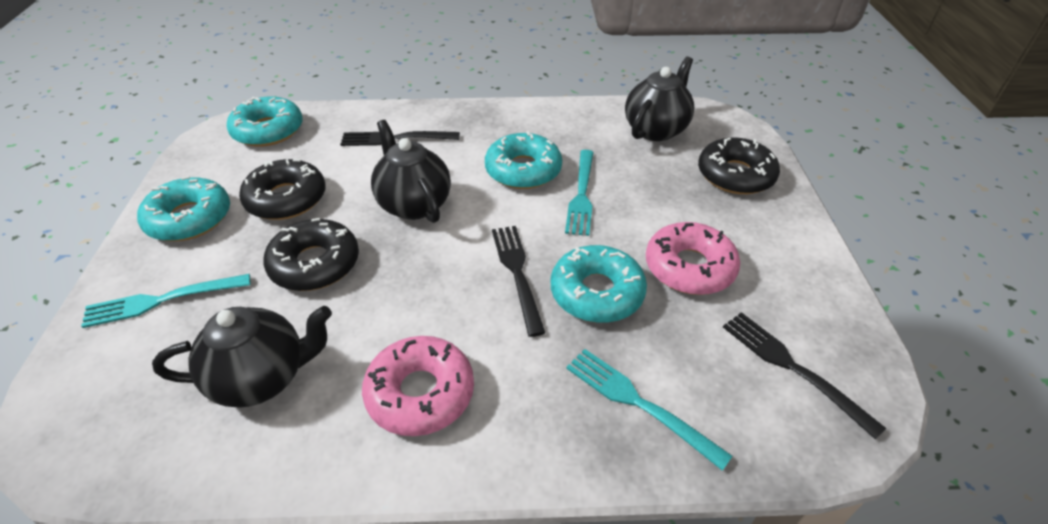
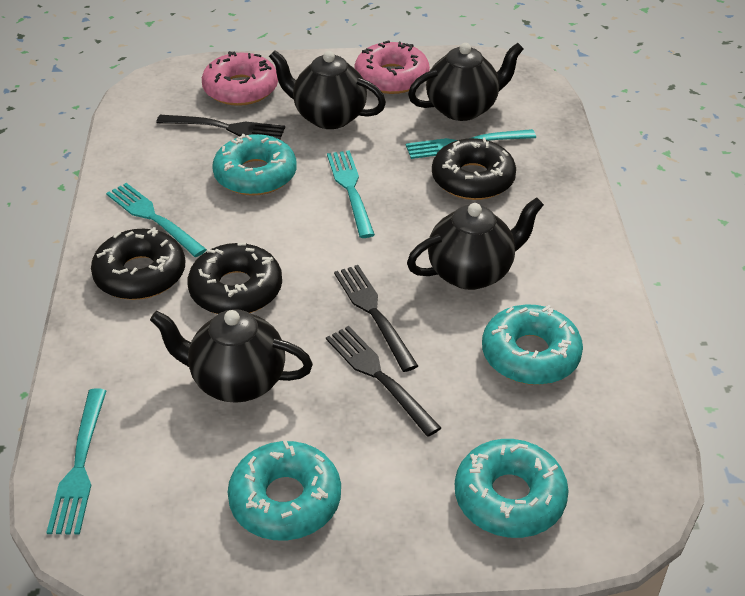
black teapot: 3 -> 4
turquoise fork: 3 -> 4

